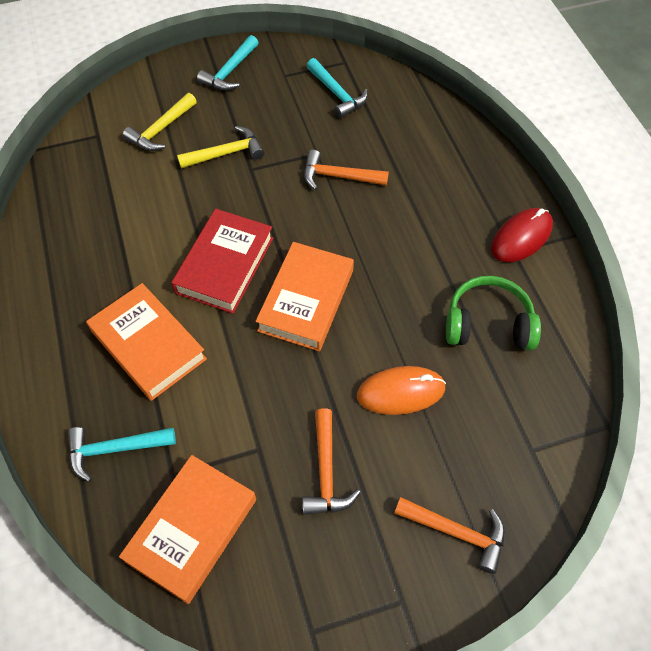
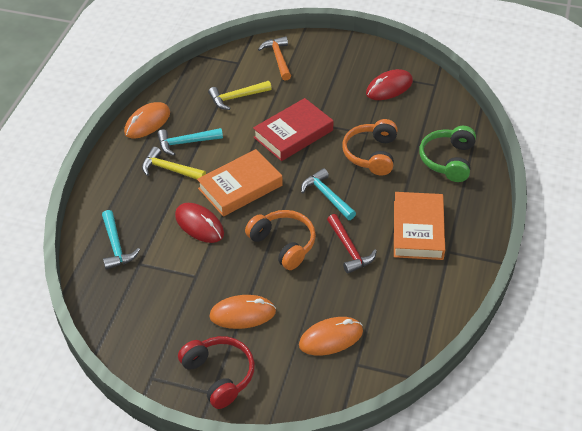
orange book: 3 -> 2
orange hammer: 3 -> 1
orange headphones: 0 -> 2
orange mouse: 1 -> 3
red hammer: 0 -> 1
red headphones: 0 -> 1
red mouse: 1 -> 2

